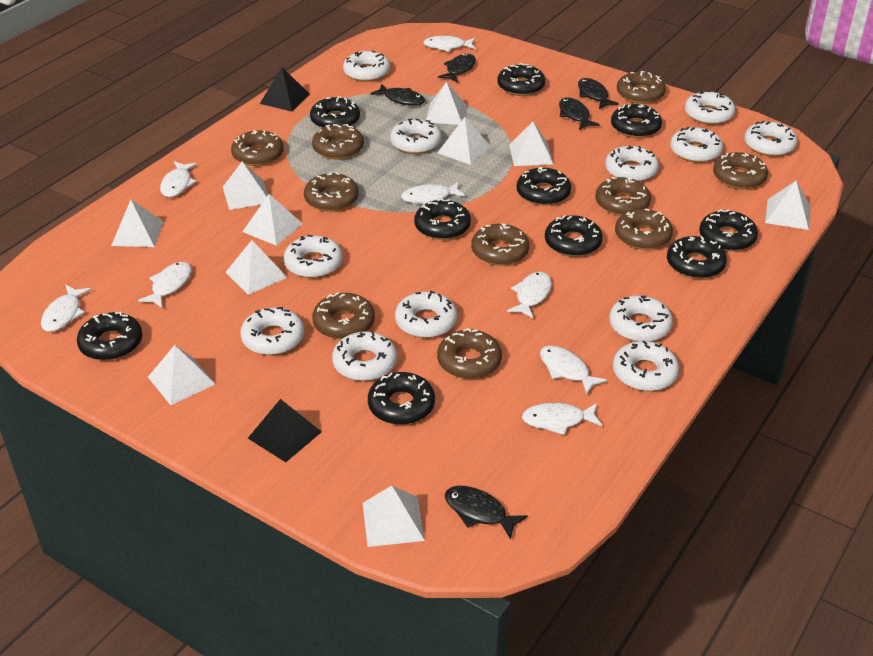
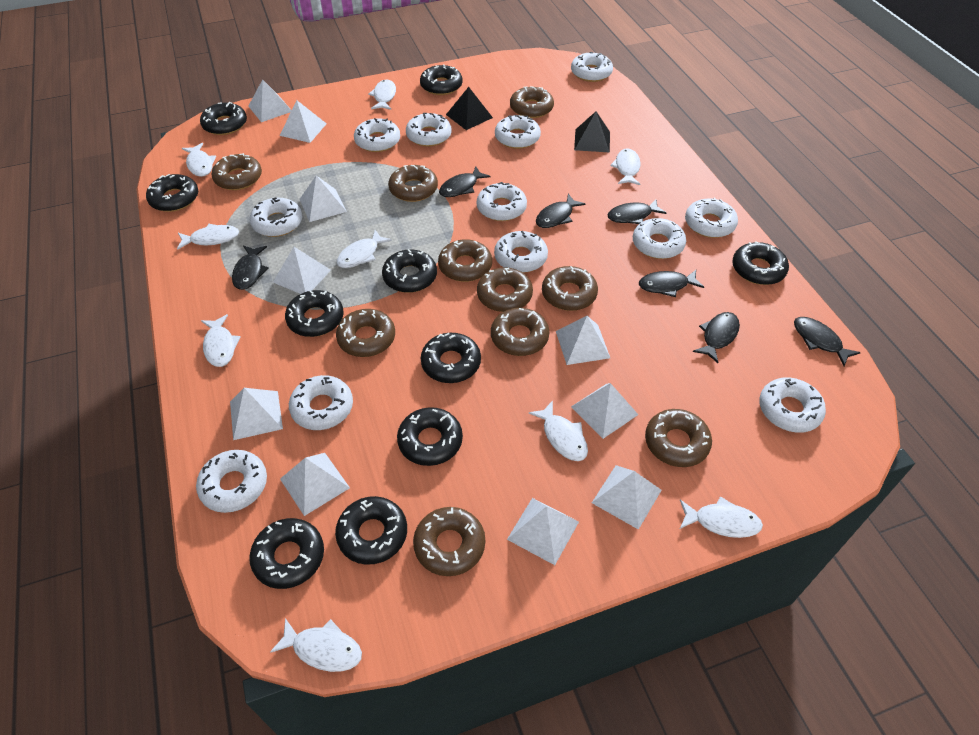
black fish: 5 -> 7
white fish: 8 -> 9

